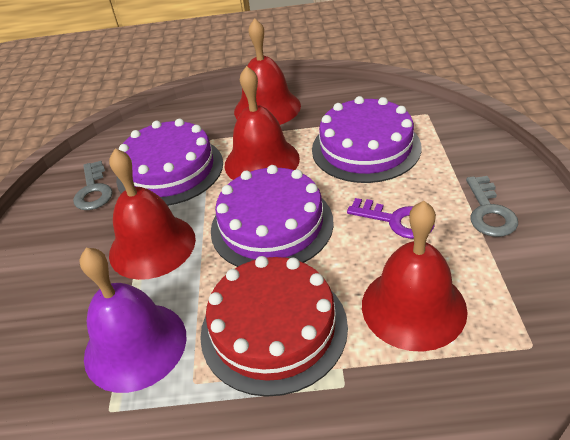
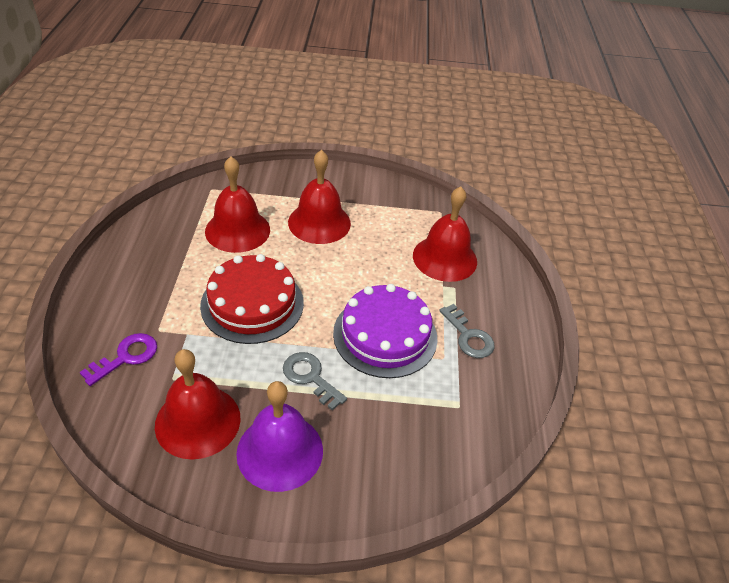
purple cake: 3 -> 1

